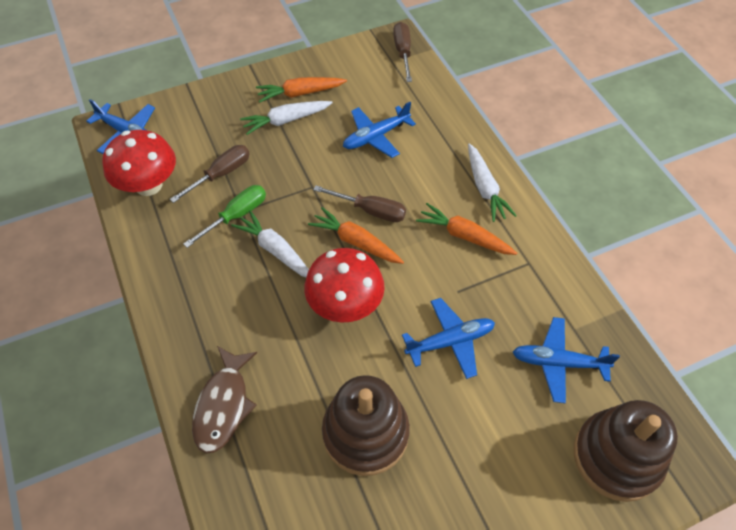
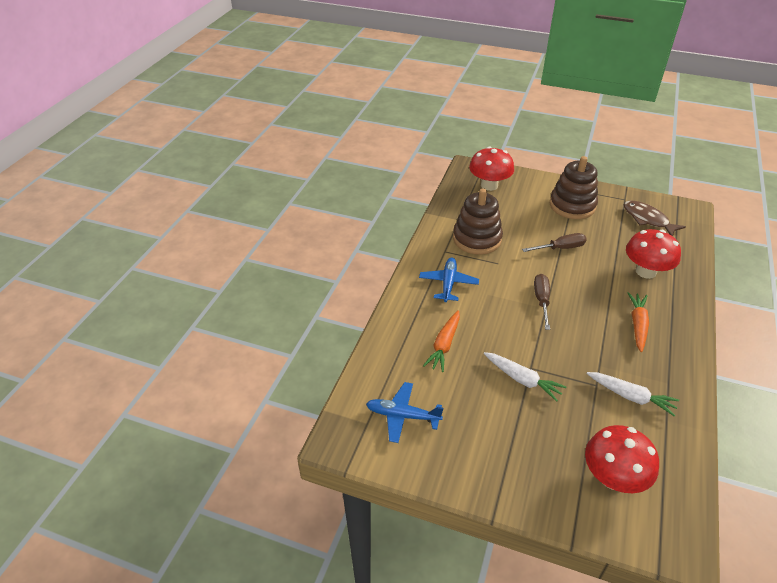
blue plane: 4 -> 2
brown screwdriver: 3 -> 2
green screwdriver: 1 -> 0
orange carrot: 3 -> 2
red mushroom: 2 -> 3
white carrot: 3 -> 2

